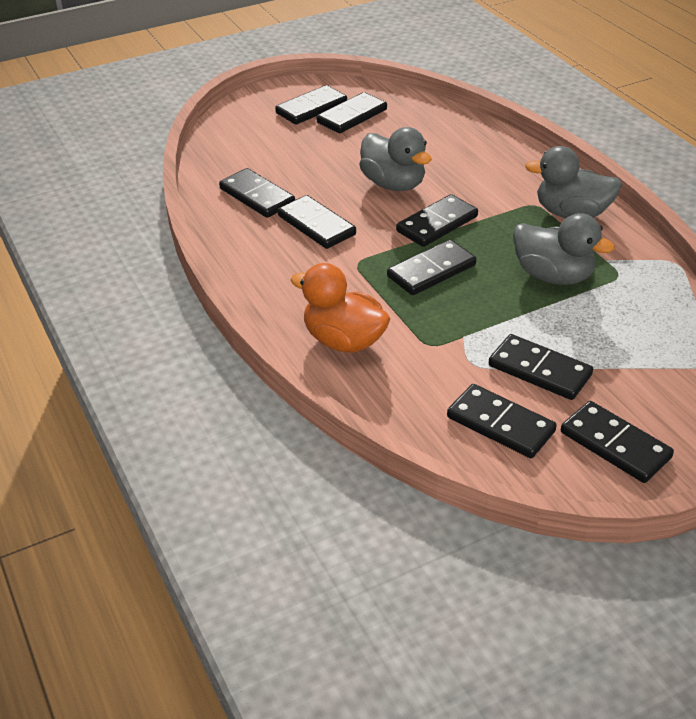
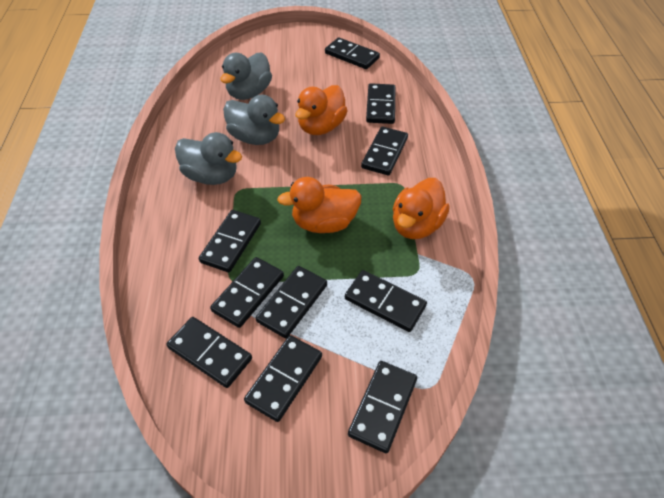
black domino: 9 -> 10
orange duck: 1 -> 3

